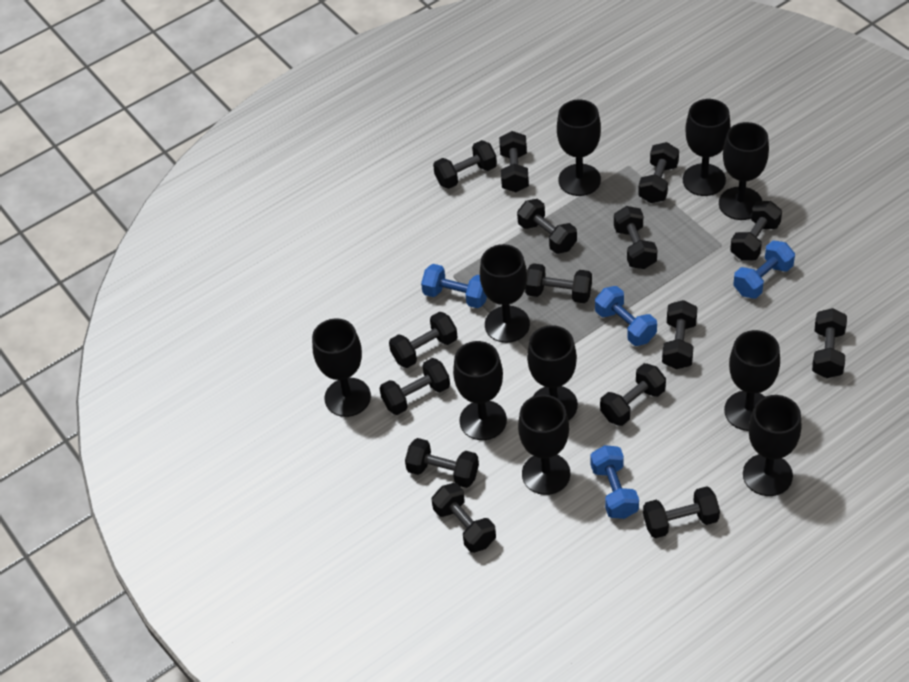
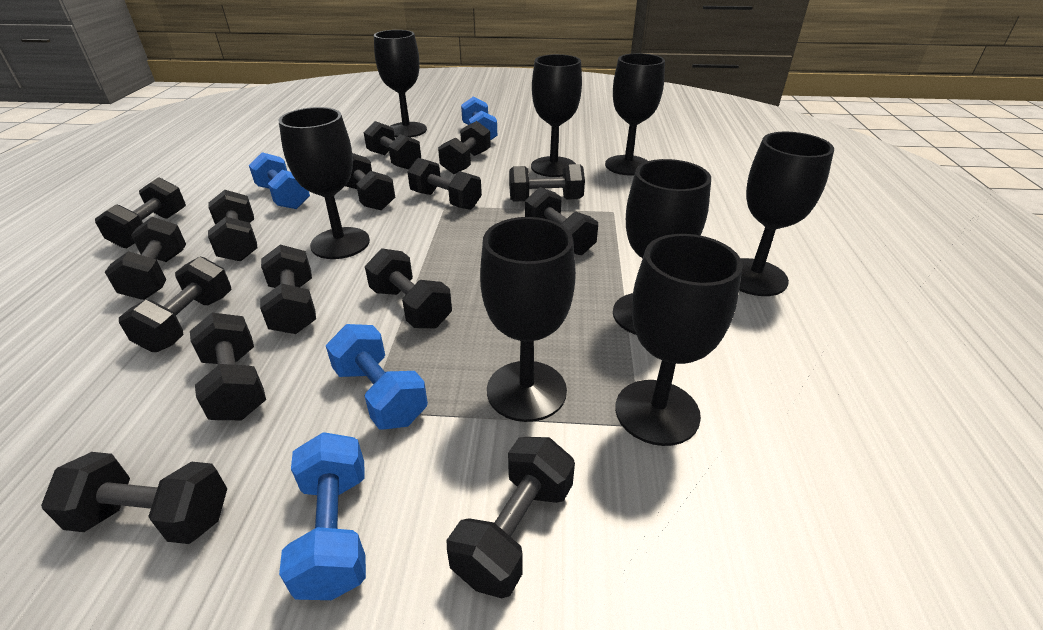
black goblet: 10 -> 8

